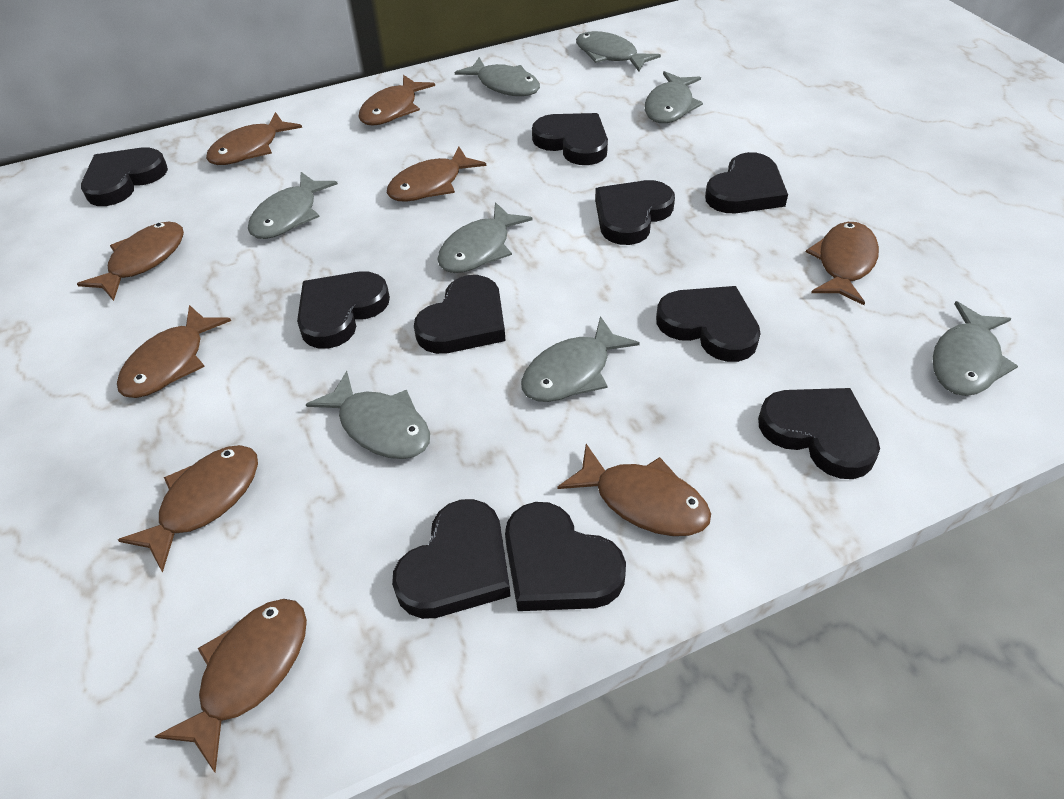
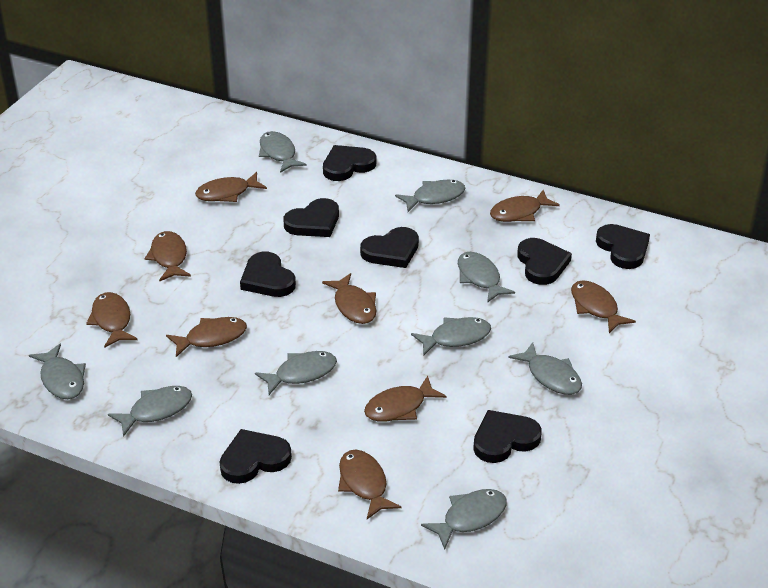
black heart: 10 -> 8
grey fish: 8 -> 9

